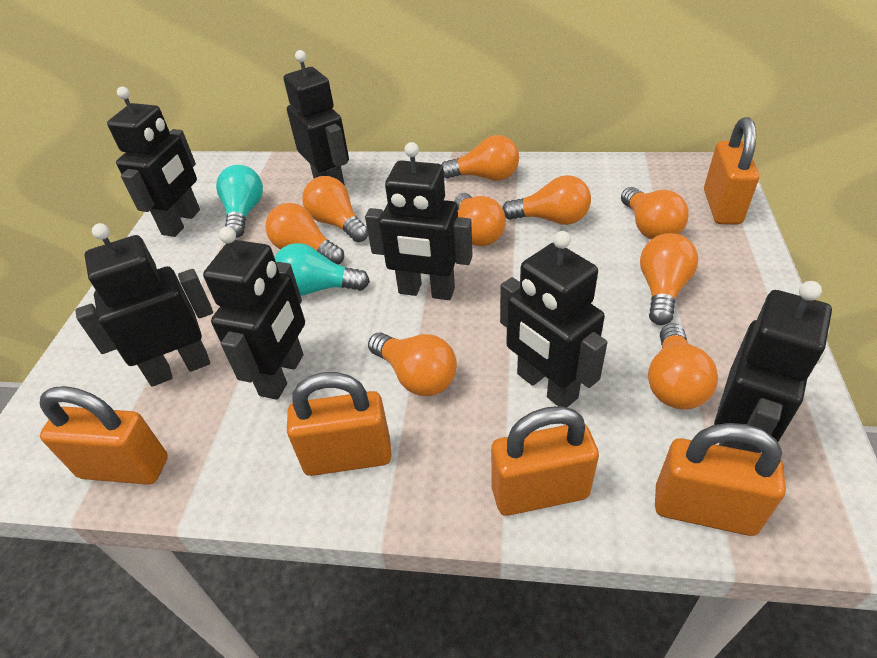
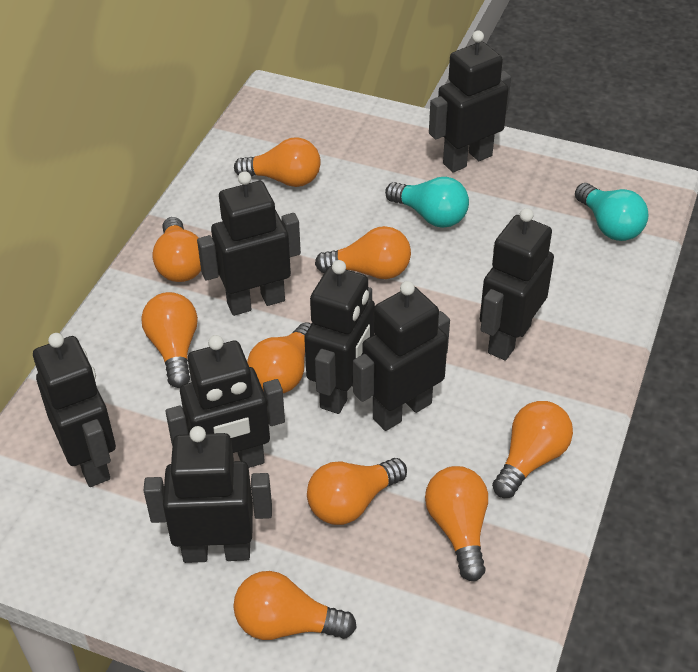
black robot: 7 -> 8
orange padlock: 5 -> 0

